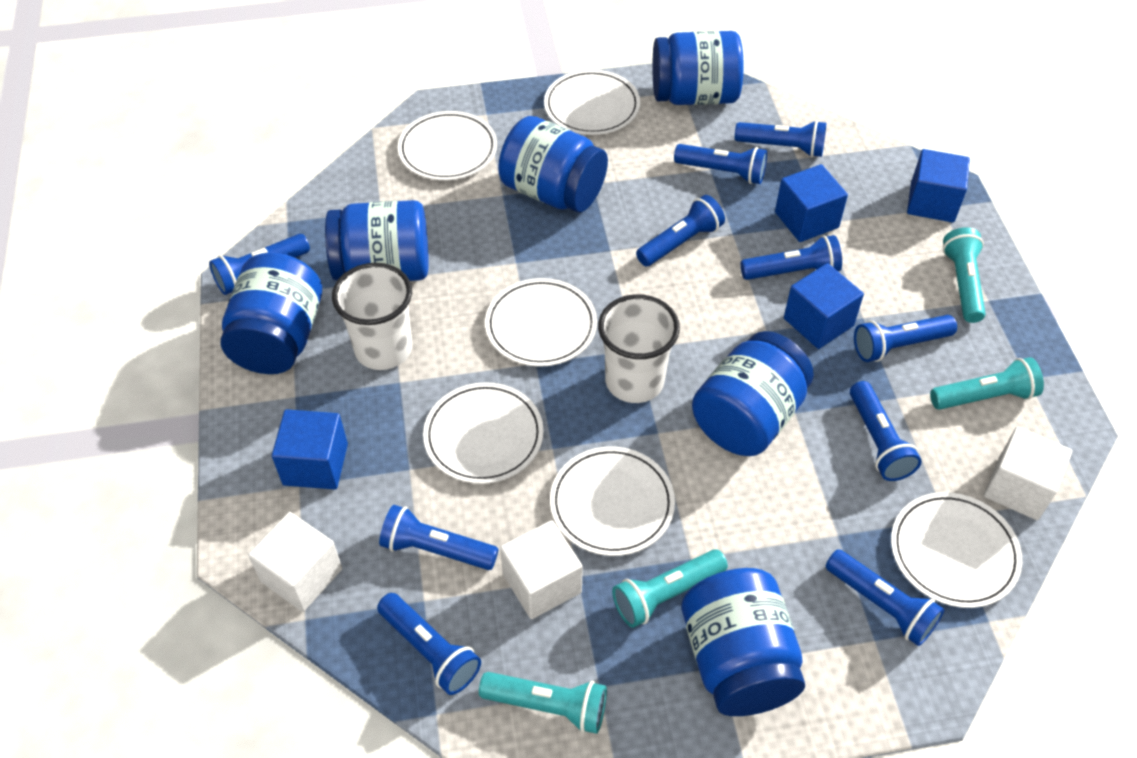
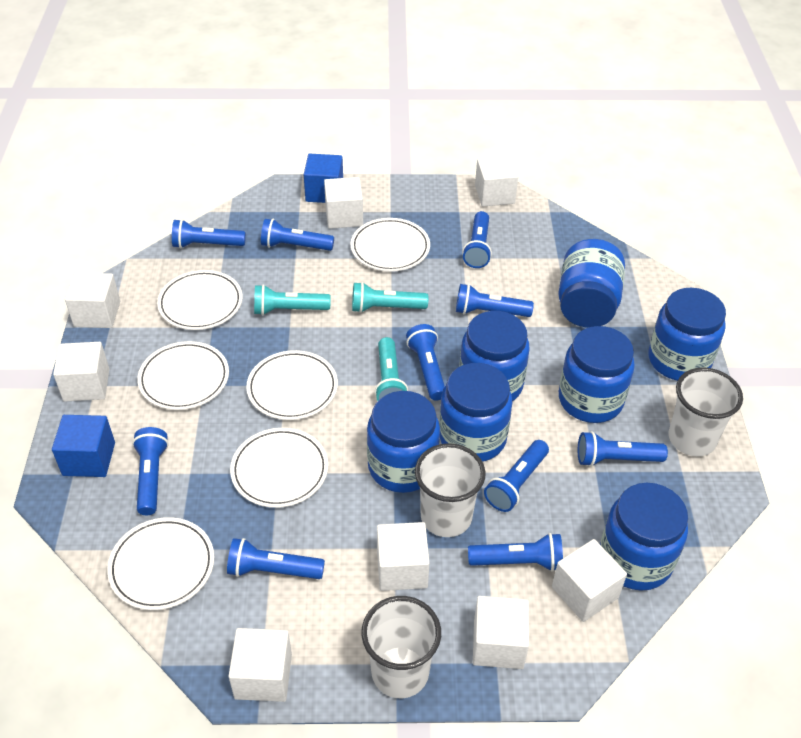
blue cube: 4 -> 2
blue jar: 6 -> 7
turquoise flashlight: 4 -> 3
white cube: 3 -> 8
white cup: 2 -> 3

